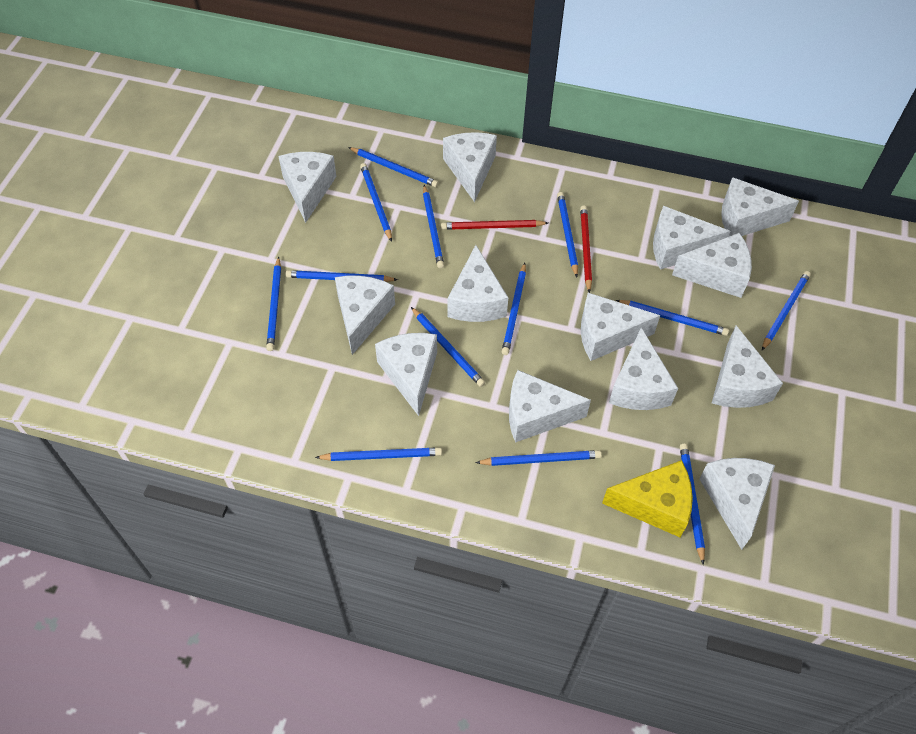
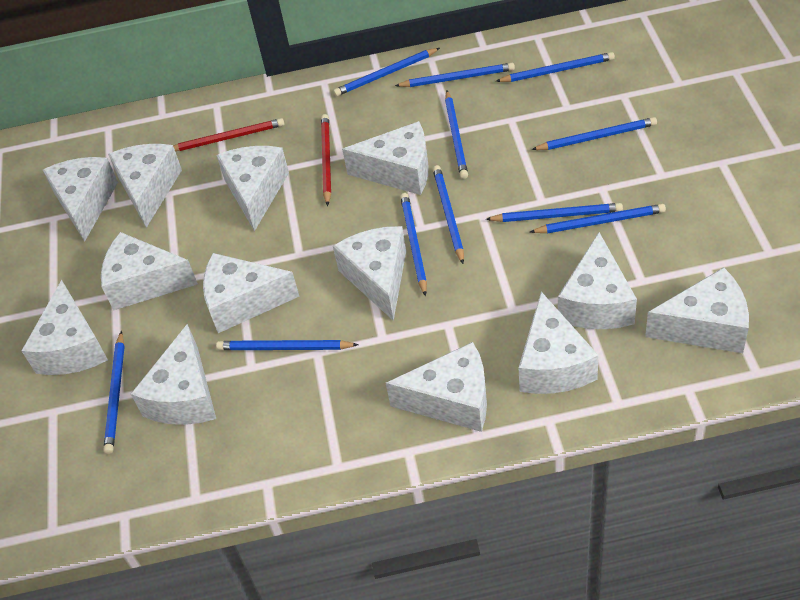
blue pencil: 13 -> 11
yellow cheese: 1 -> 0

